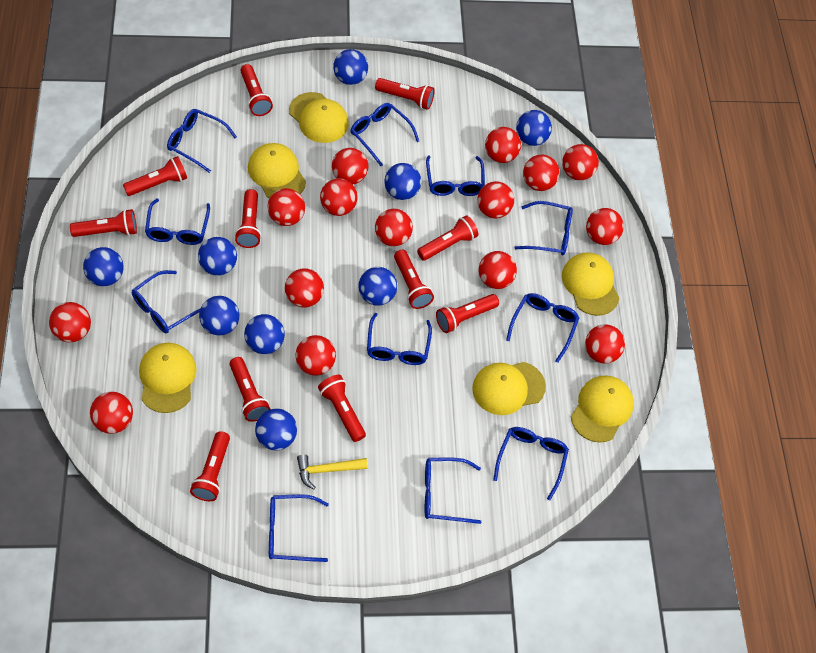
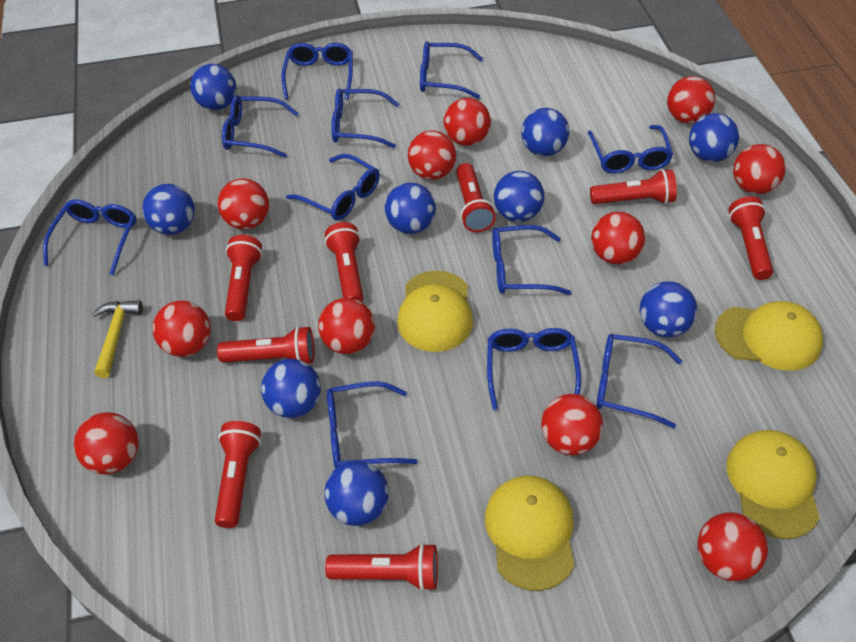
red ball: 15 -> 11
red flashlight: 11 -> 8
yellow cap: 6 -> 4

